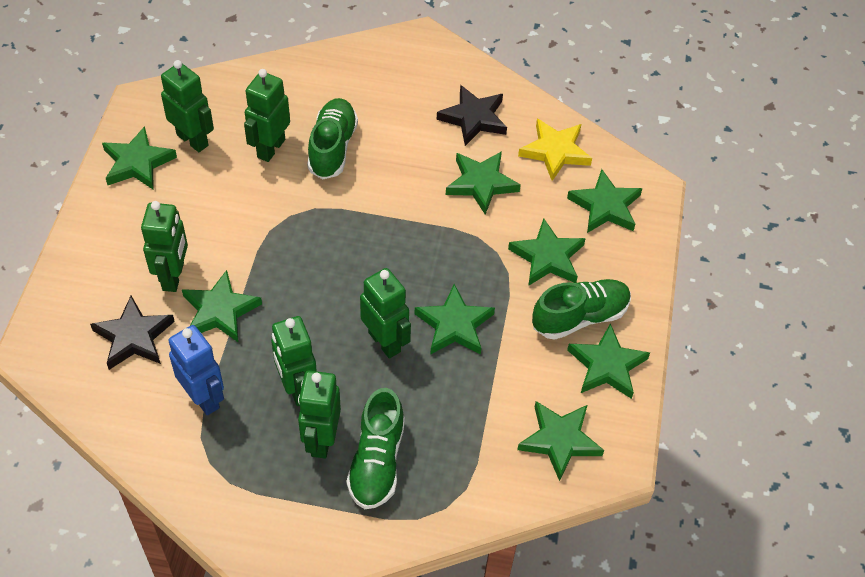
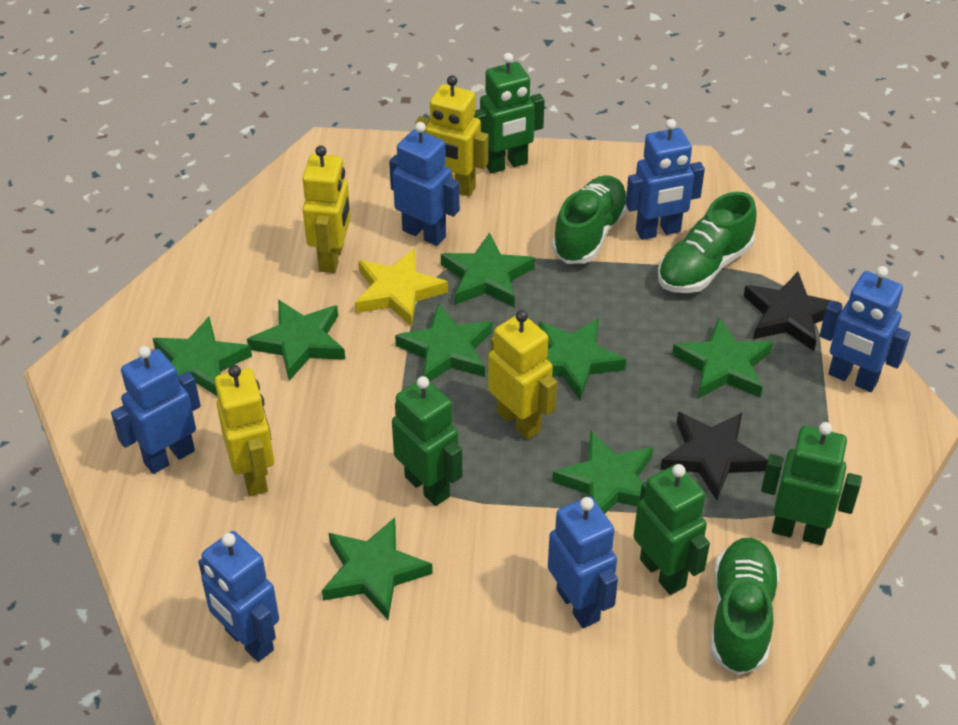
blue robot: 1 -> 6
green robot: 6 -> 4
yellow robot: 0 -> 4

